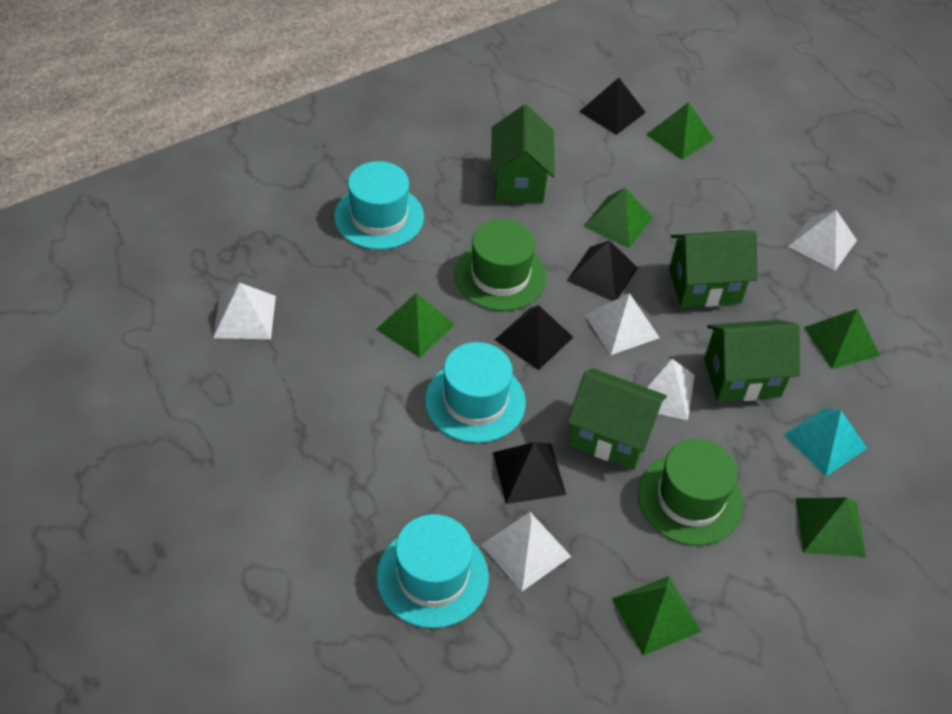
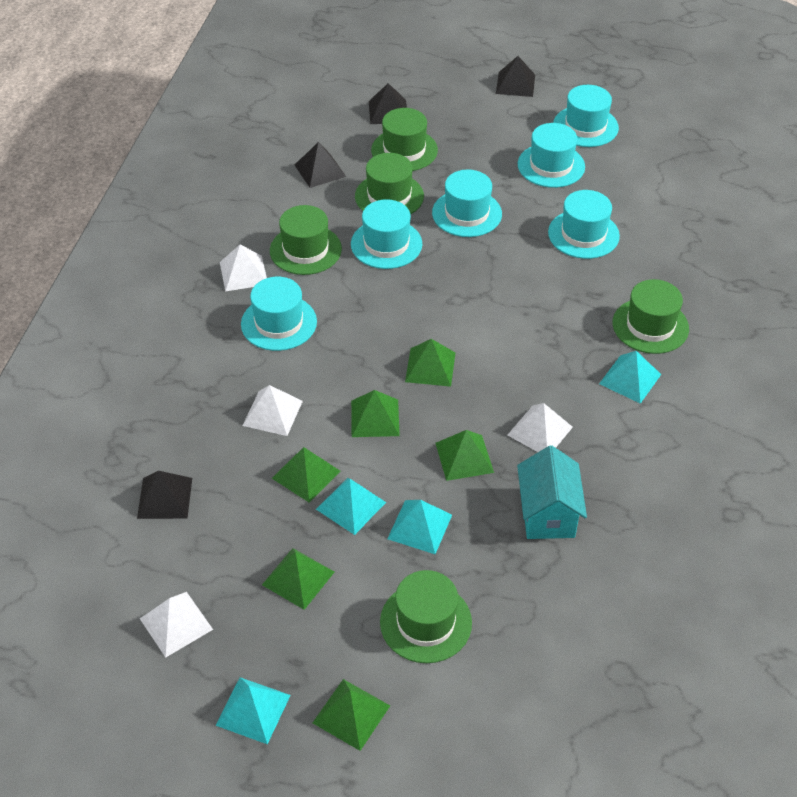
green hat: 2 -> 5
green house: 4 -> 0
turquoise hat: 3 -> 6
turquoise house: 0 -> 1
turquoise pyramid: 1 -> 4
white pyramid: 5 -> 4

